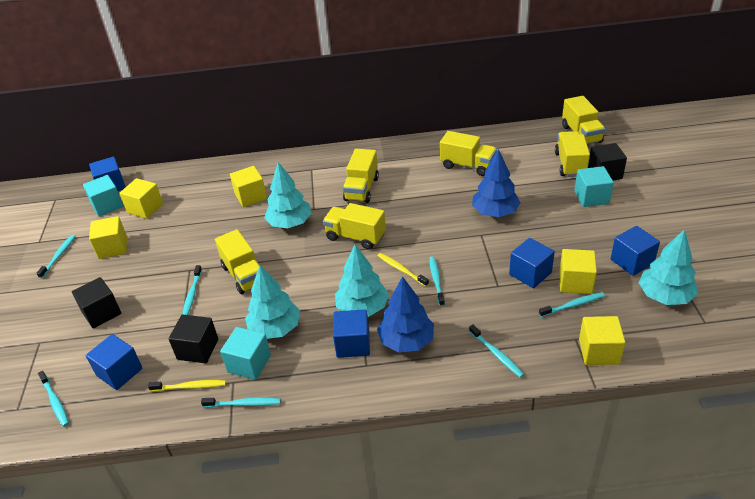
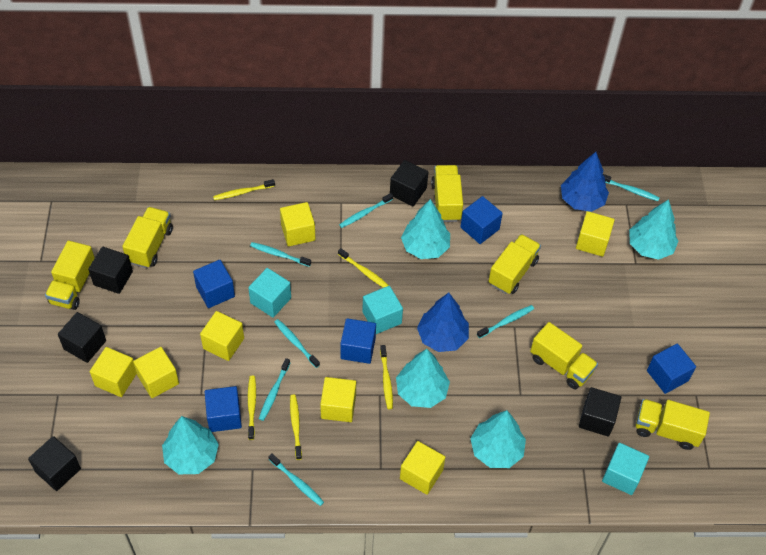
black cube: 3 -> 5
turquoise tree: 4 -> 5
yellow cube: 5 -> 7
yellow toothbrush: 2 -> 5

